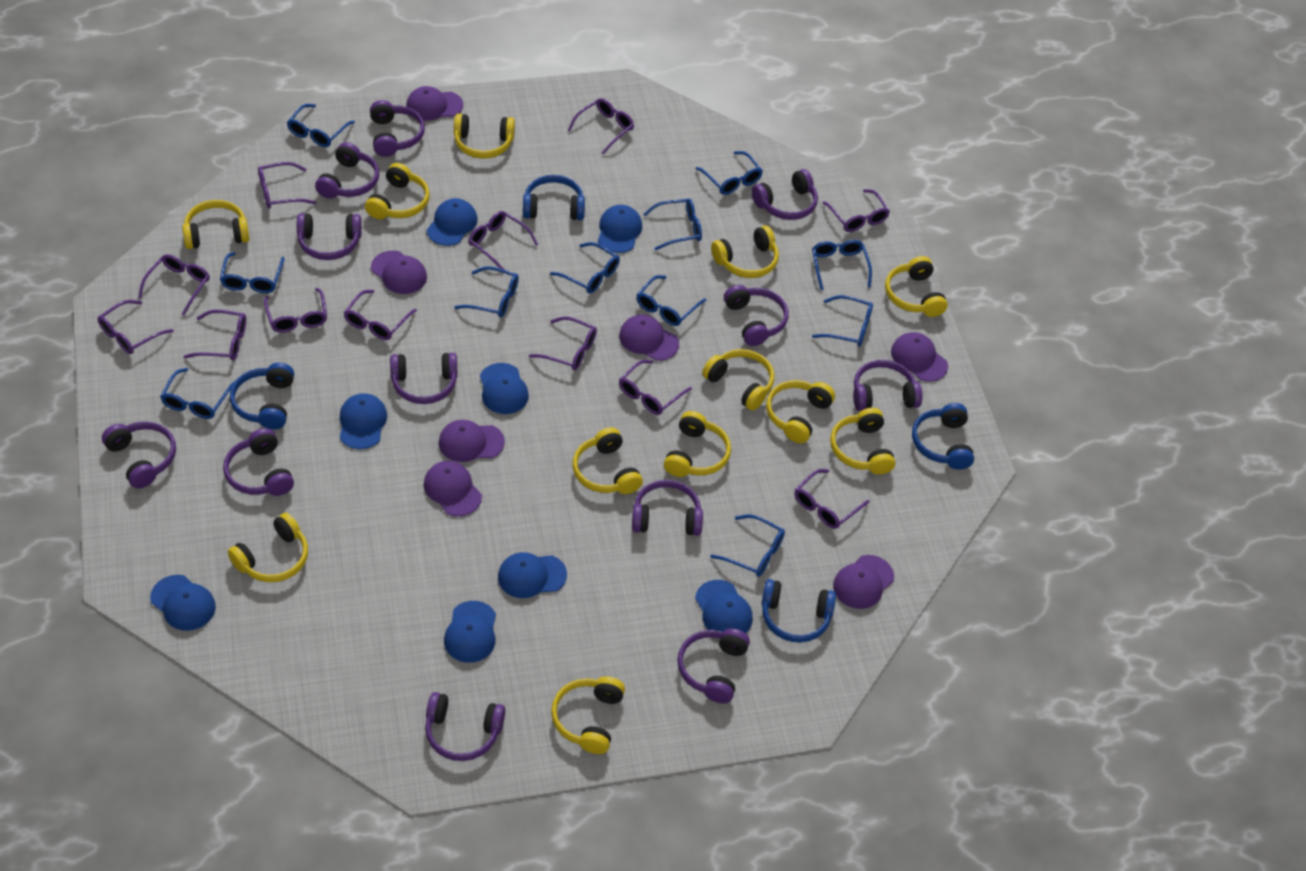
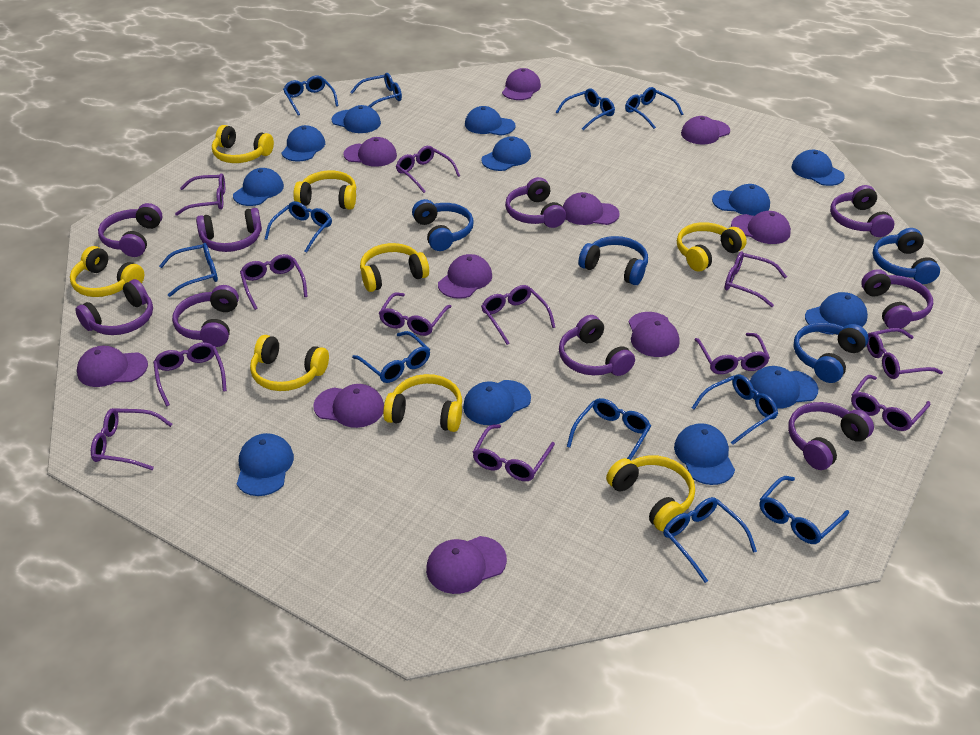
blue cap: 8 -> 12
purple cap: 7 -> 10
purple headphones: 12 -> 9
yellow headphones: 12 -> 8

